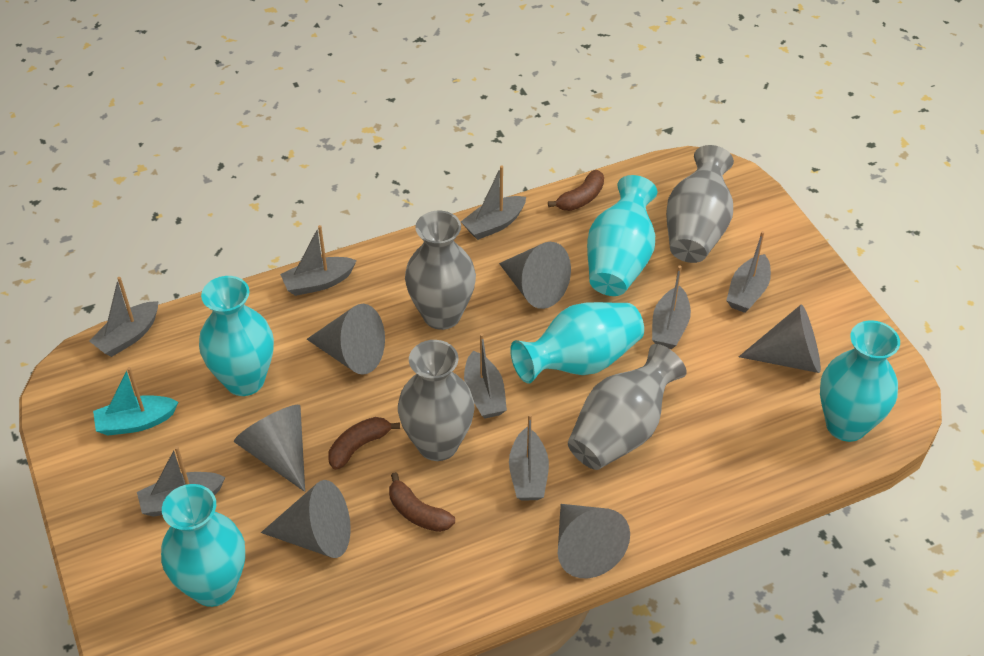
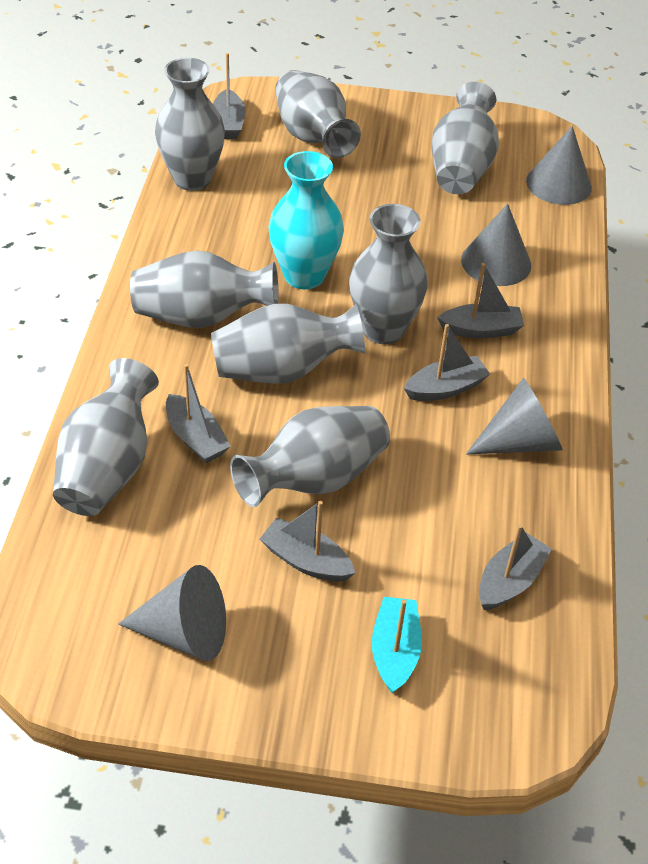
brown banana: 3 -> 0
grey boat: 8 -> 6
grey cone: 6 -> 4
grey vase: 4 -> 8
turquoise vase: 5 -> 1

